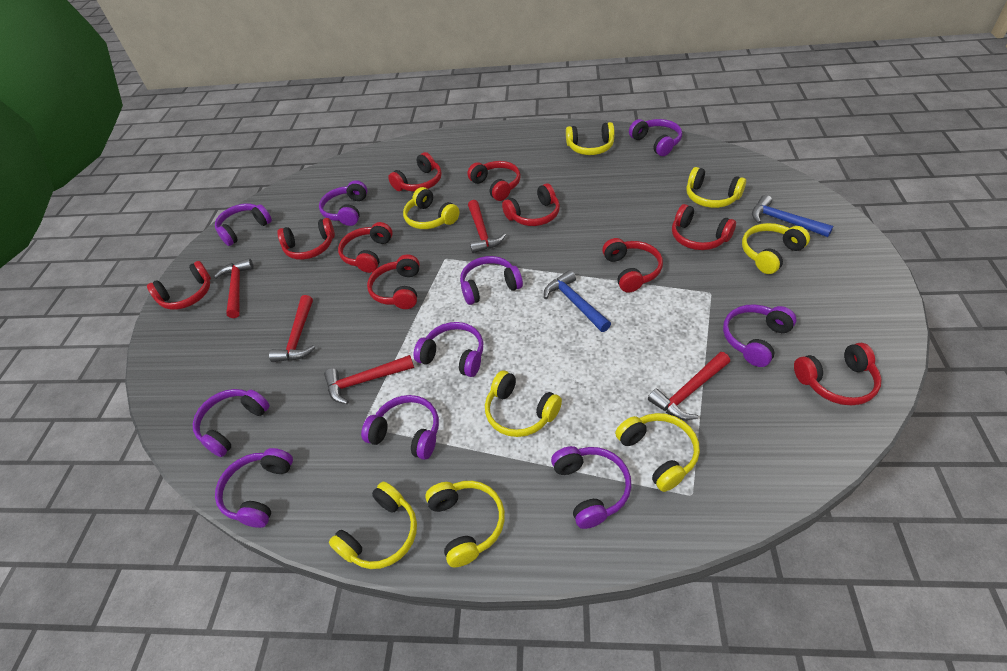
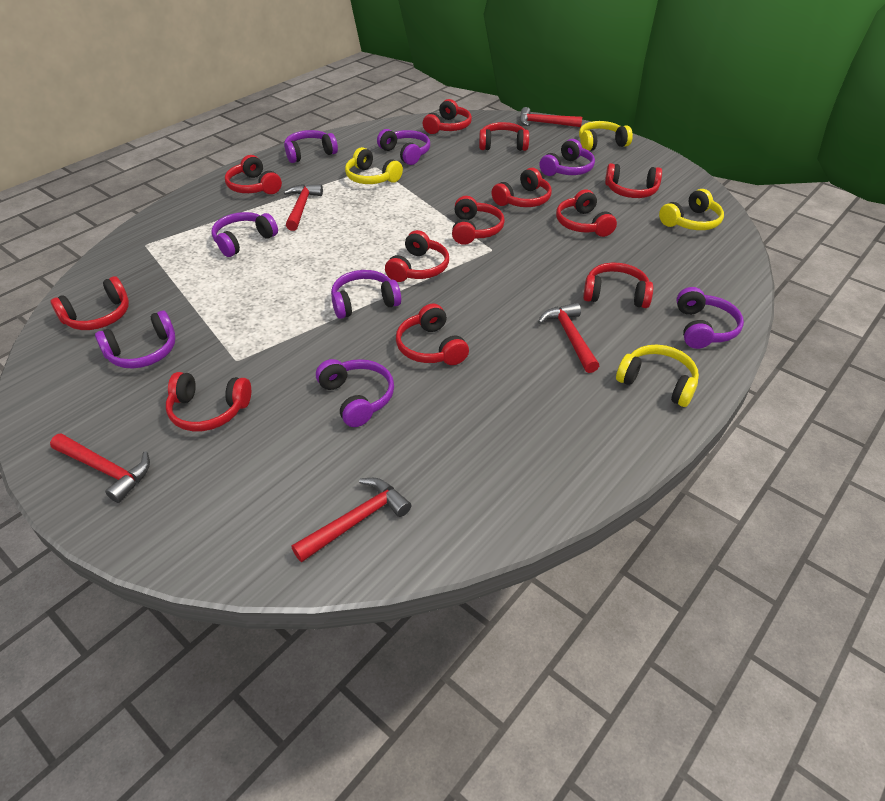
blue hammer: 2 -> 0
purple headphones: 10 -> 8
red headphones: 10 -> 12
yellow headphones: 8 -> 4

